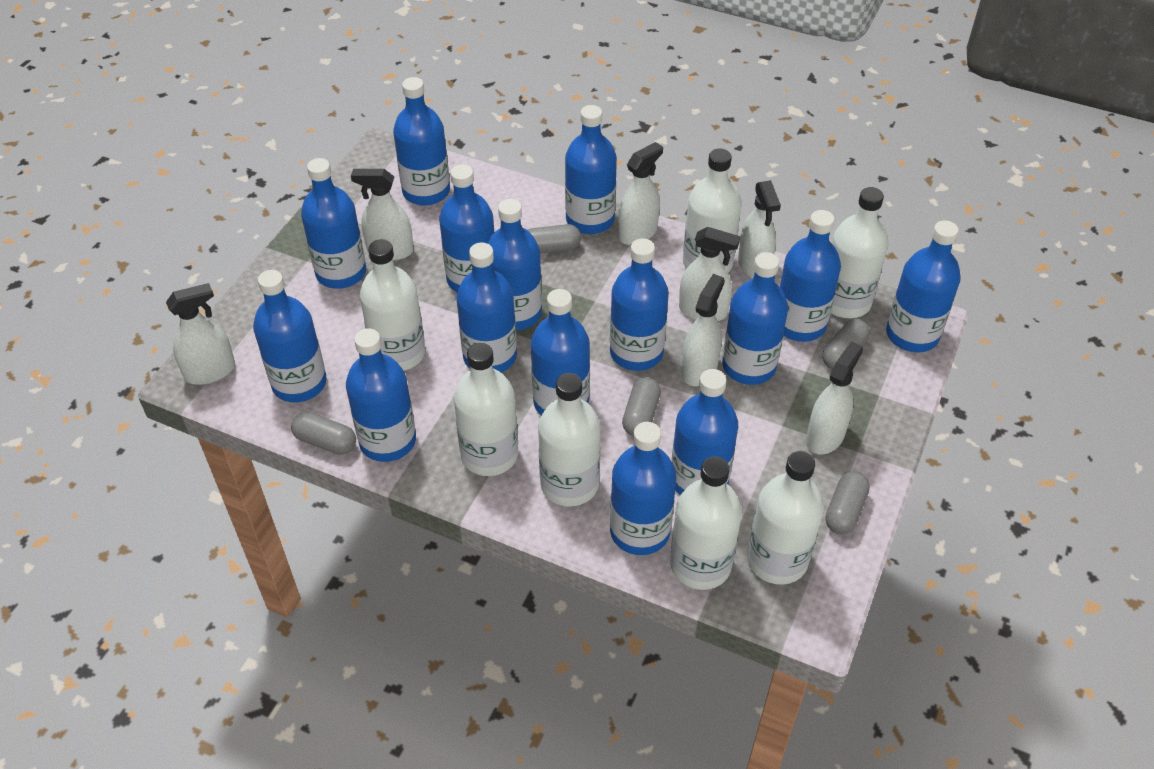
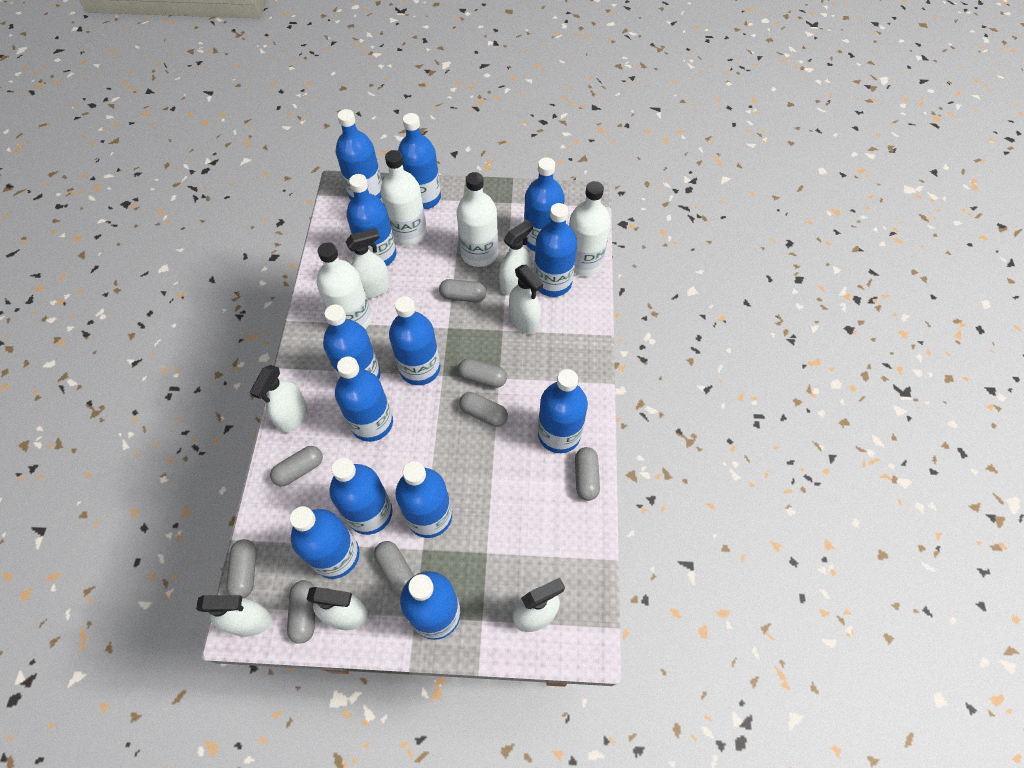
blue bottle: 15 -> 13
grey capsule: 5 -> 8
white bottle: 7 -> 4

